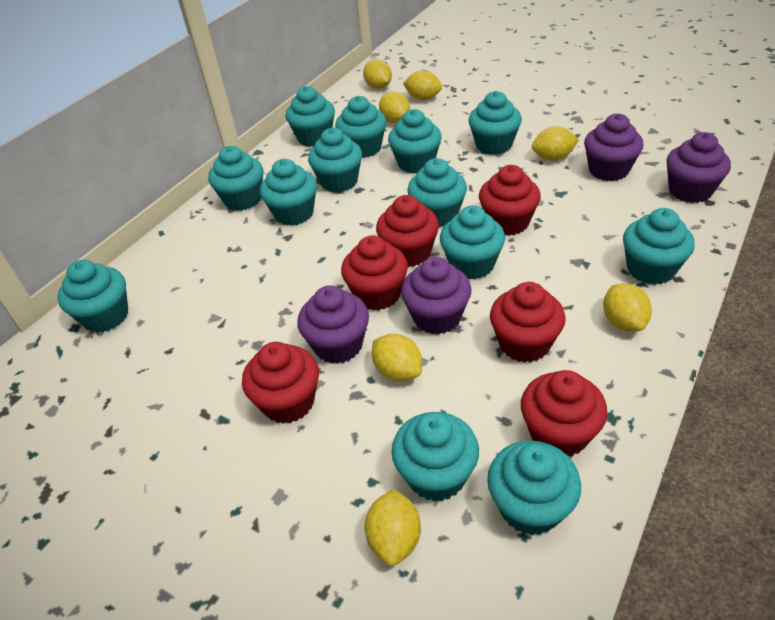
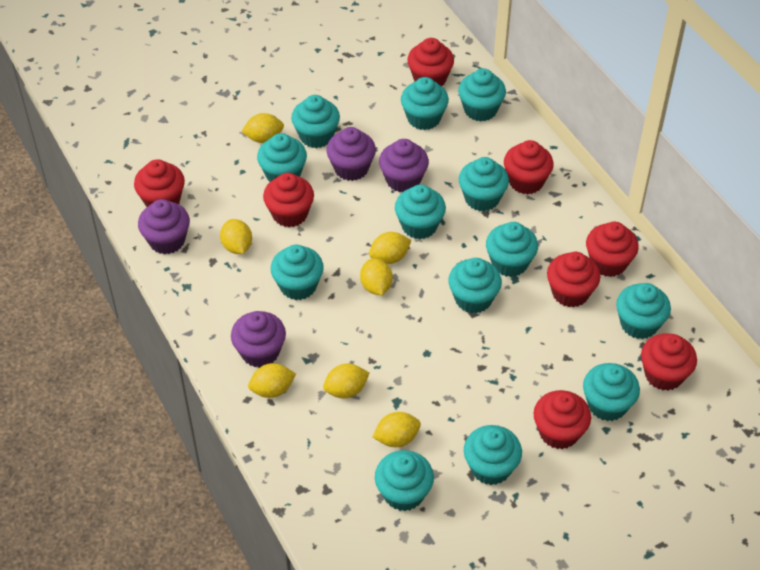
red cupcake: 6 -> 8

